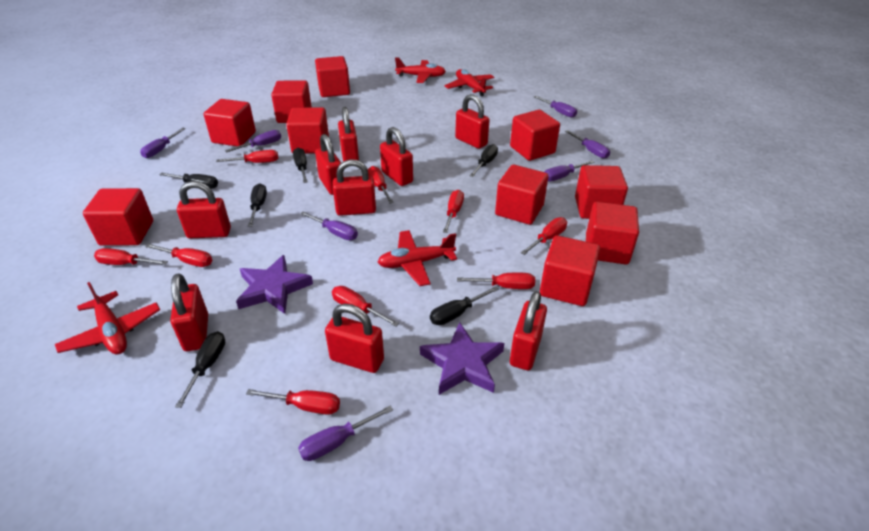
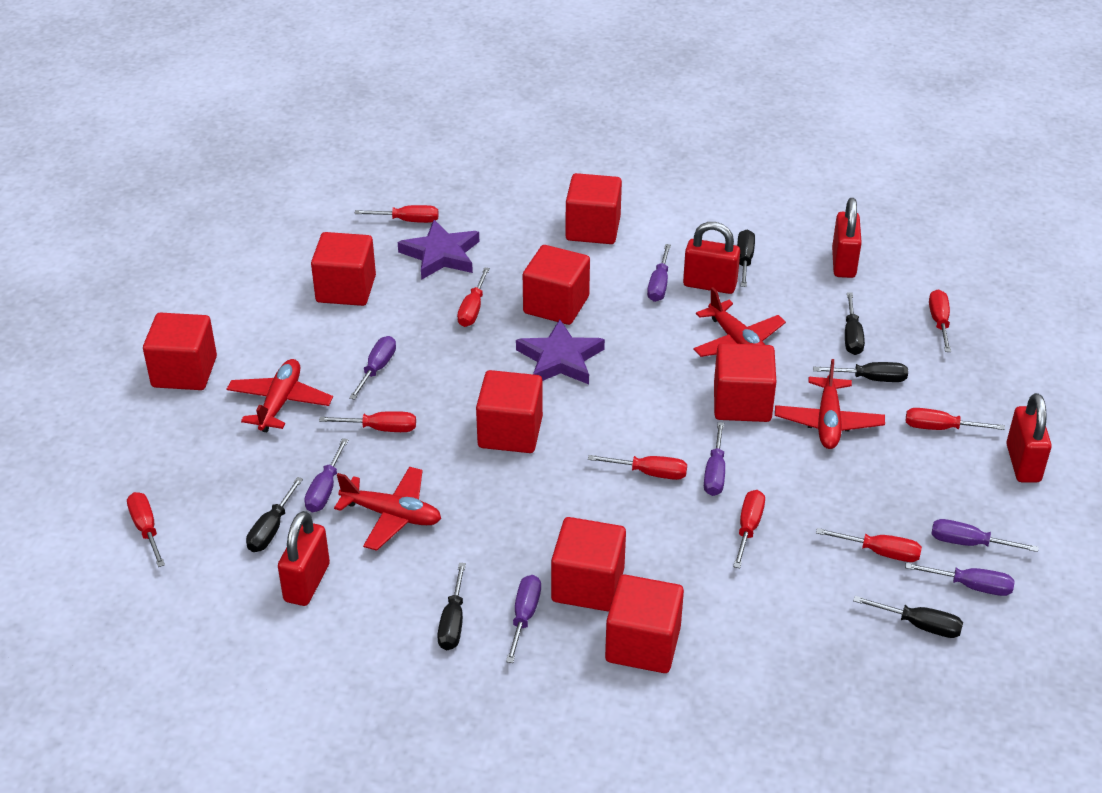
red cube: 10 -> 8
red padlock: 9 -> 4

